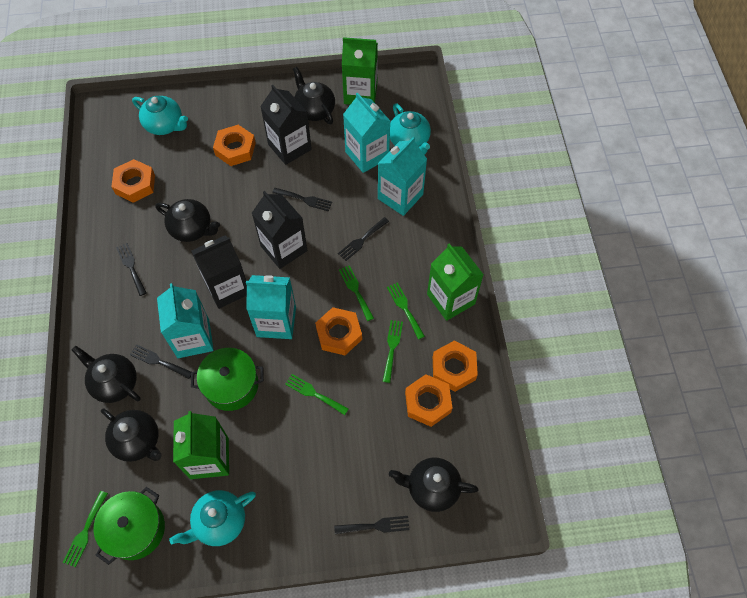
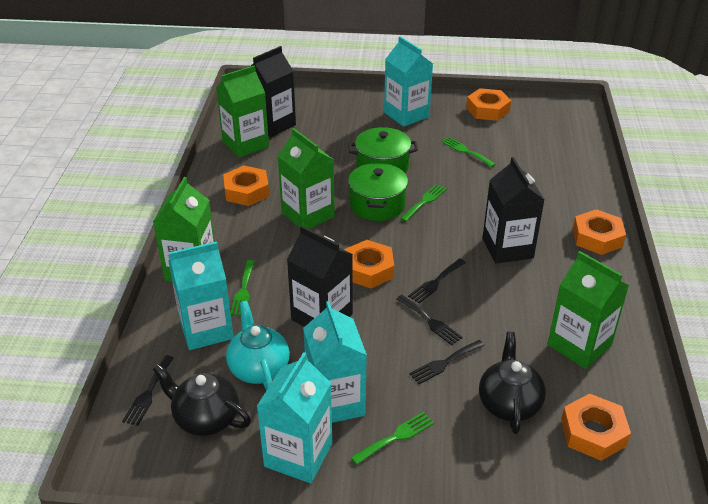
black fork: 5 -> 4
black teapot: 5 -> 2
green carton: 3 -> 4
green fork: 5 -> 4
turquoise teapot: 3 -> 1

